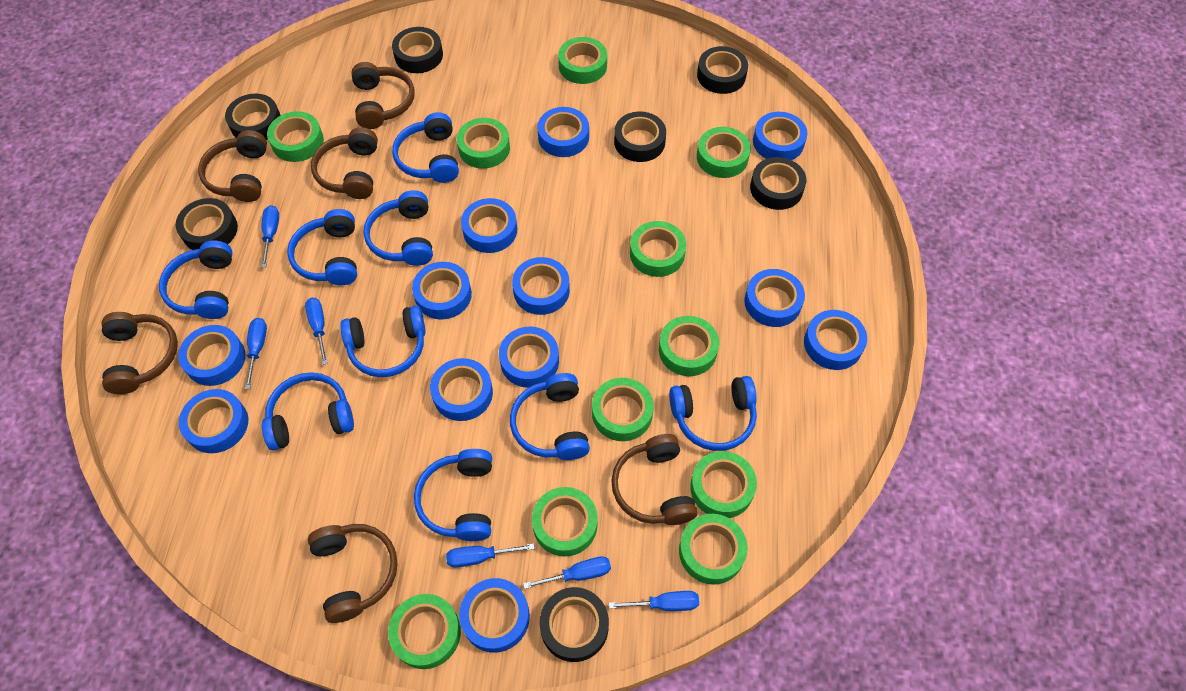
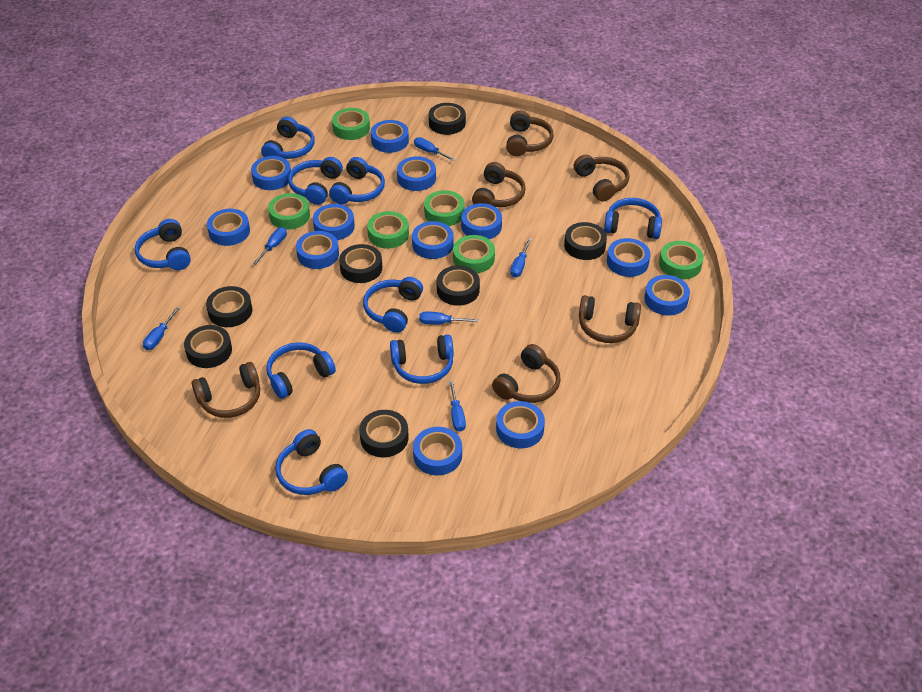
green tape: 11 -> 6

